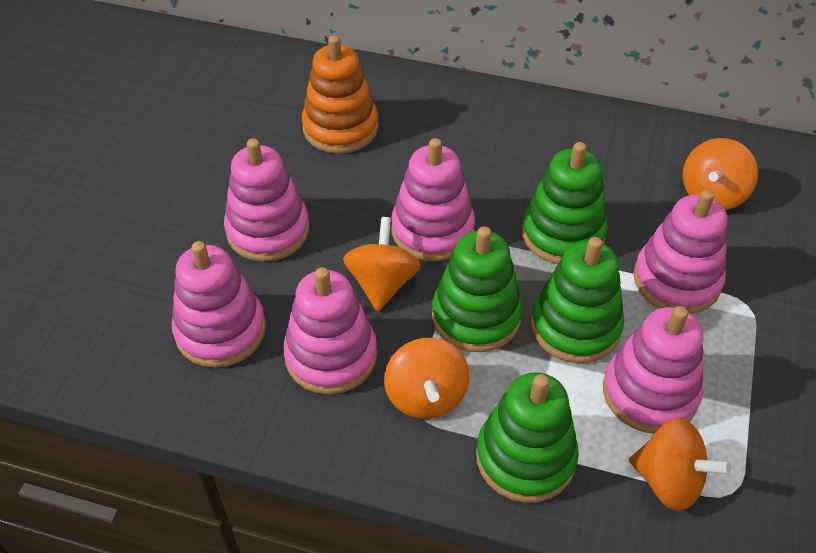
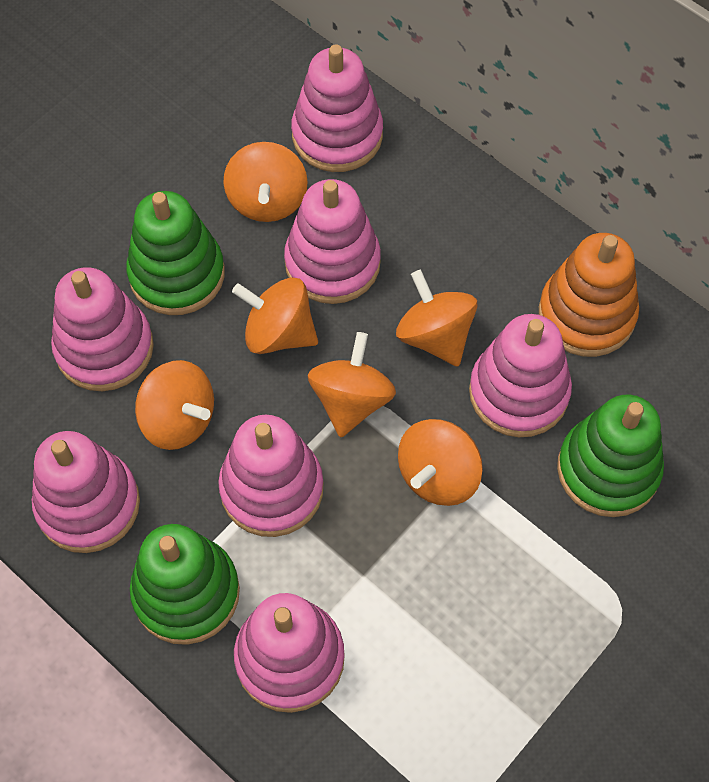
green stacking toy: 4 -> 3
orange spinning top: 4 -> 6
pink stacking toy: 6 -> 7

